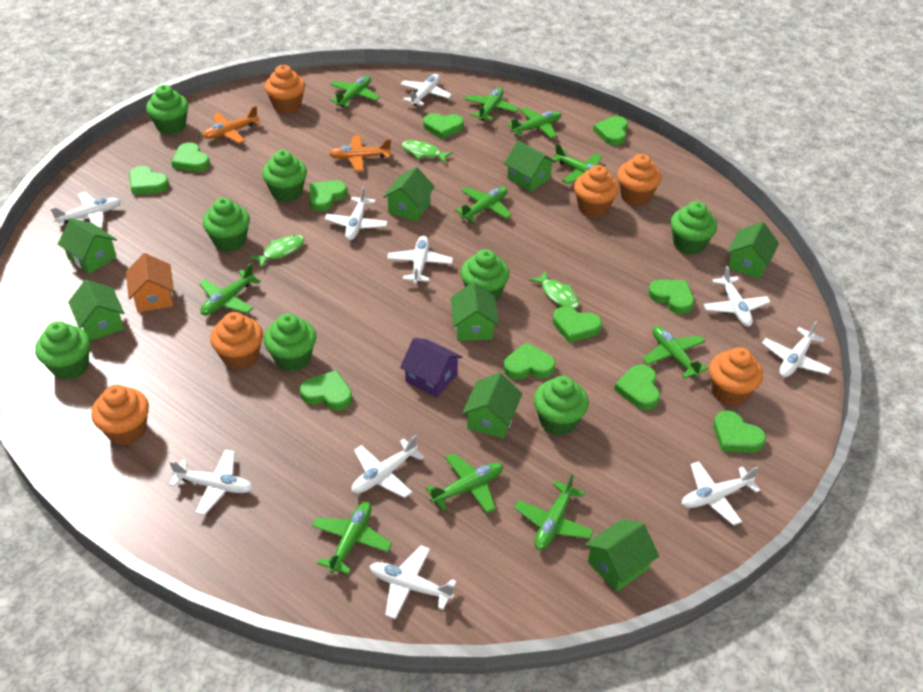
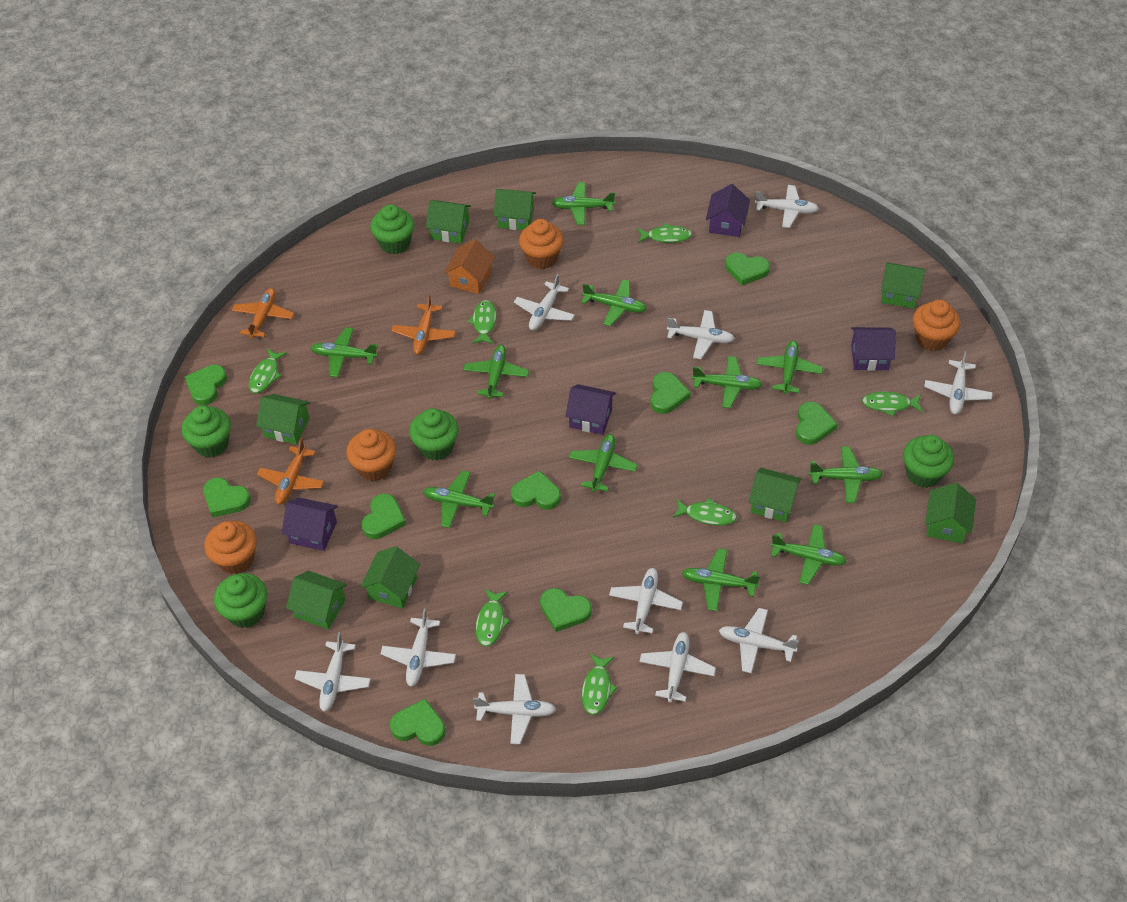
green cupcake: 8 -> 5
green fish: 3 -> 7
green heart: 11 -> 9
green plane: 10 -> 11
orange cupcake: 6 -> 4
orange plane: 2 -> 3
purple house: 1 -> 4

